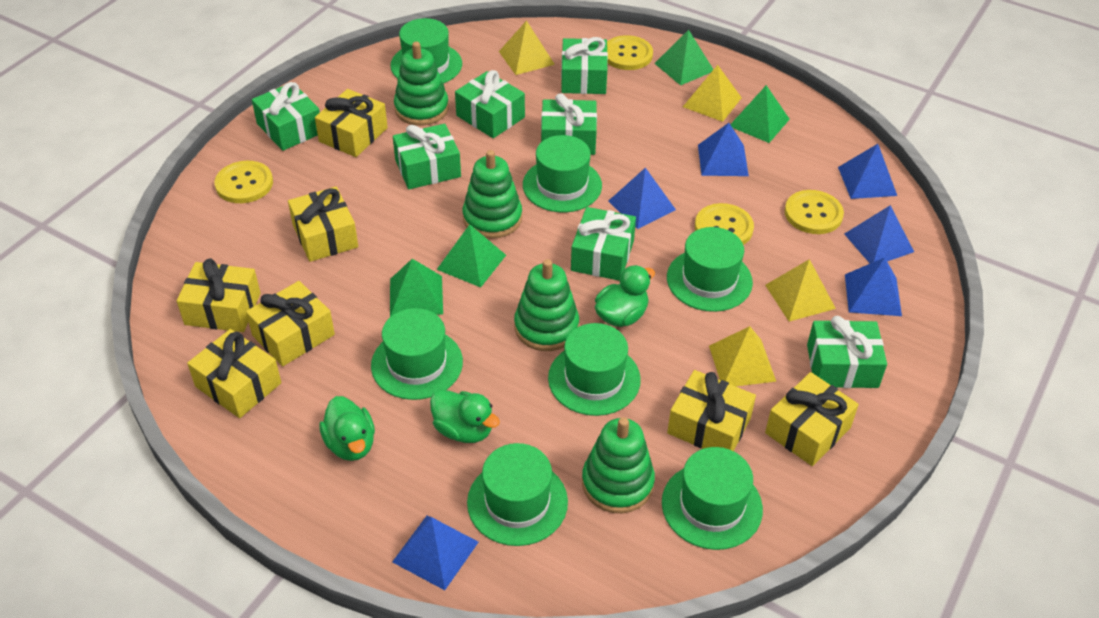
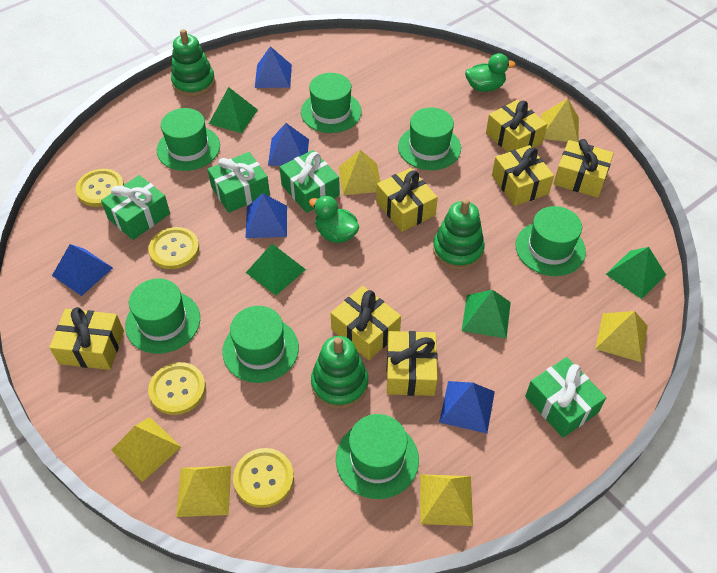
blue pyramid: 6 -> 5
green duck: 3 -> 2
green gift: 7 -> 4
green stacking toy: 4 -> 3
yellow pyramid: 4 -> 6

